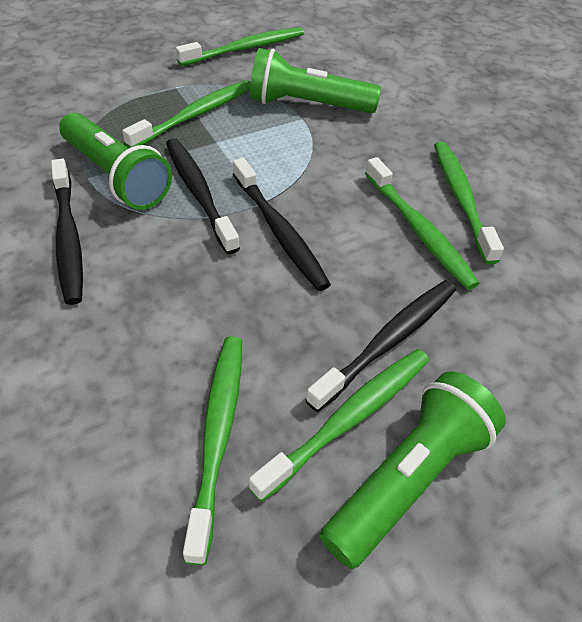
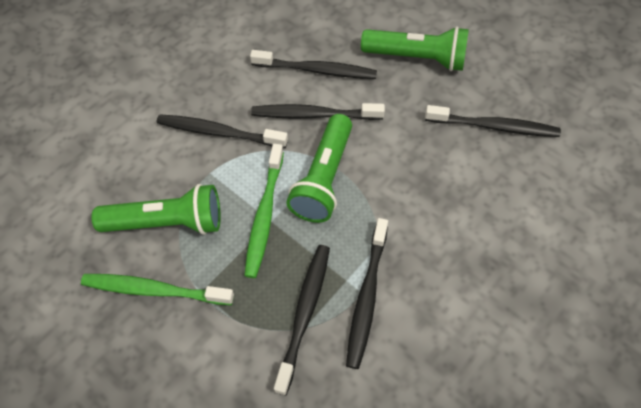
black toothbrush: 4 -> 6
green toothbrush: 6 -> 2

